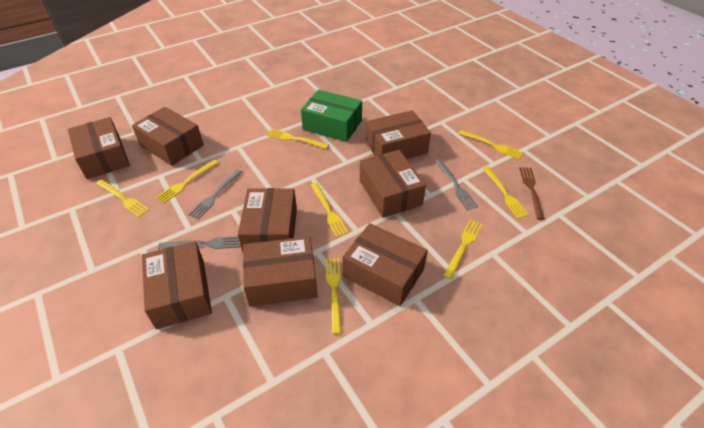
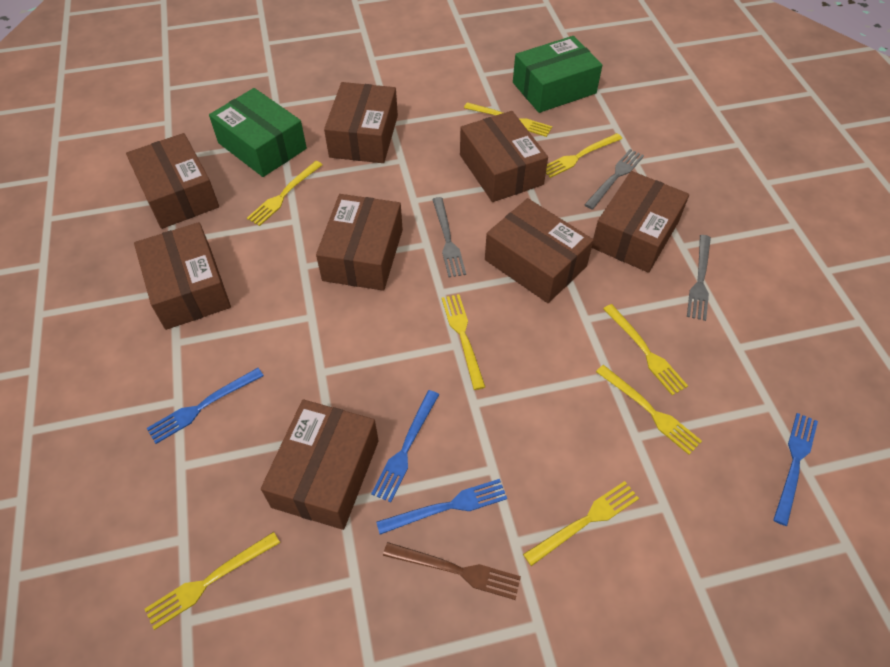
blue fork: 0 -> 4
green box: 1 -> 2

